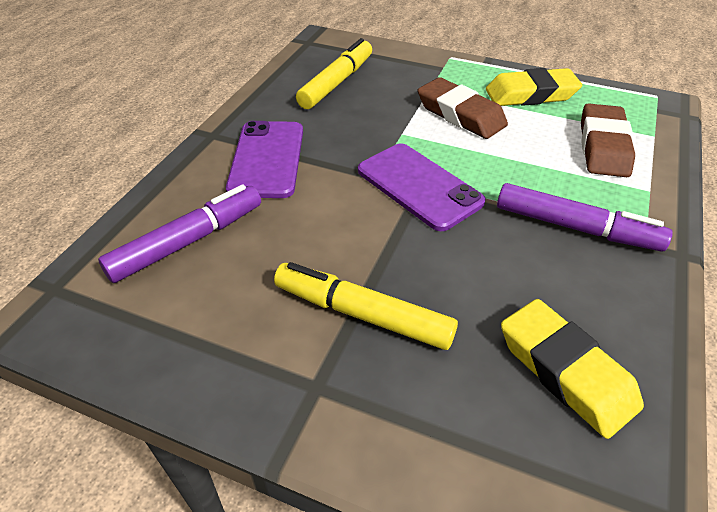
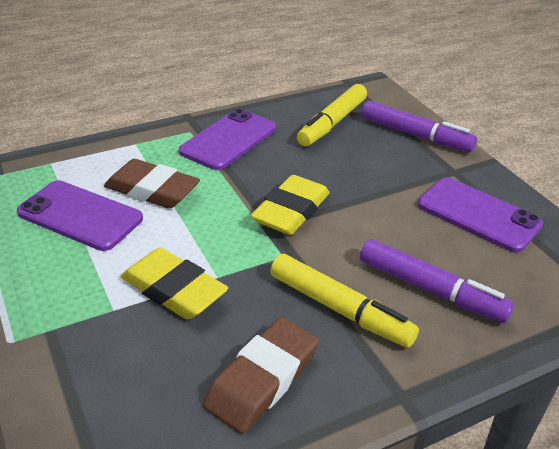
purple phone: 2 -> 3

